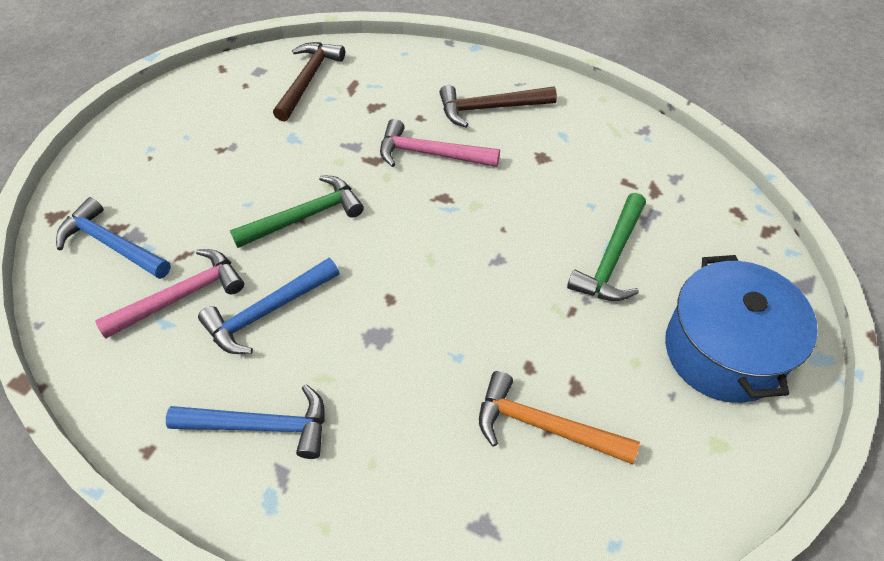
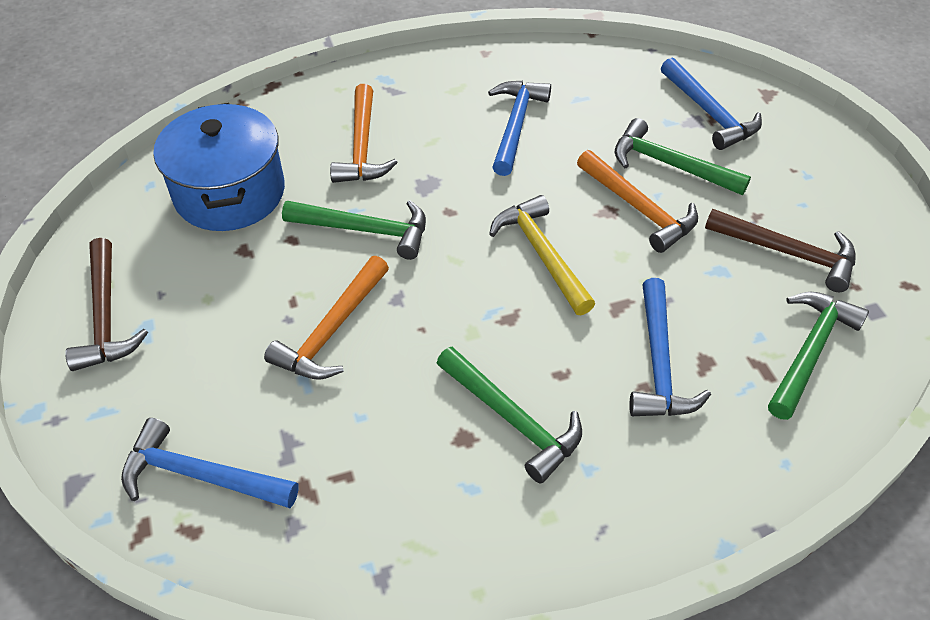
blue hammer: 3 -> 4
green hammer: 2 -> 4
orange hammer: 1 -> 3
pink hammer: 2 -> 0
yellow hammer: 0 -> 1

